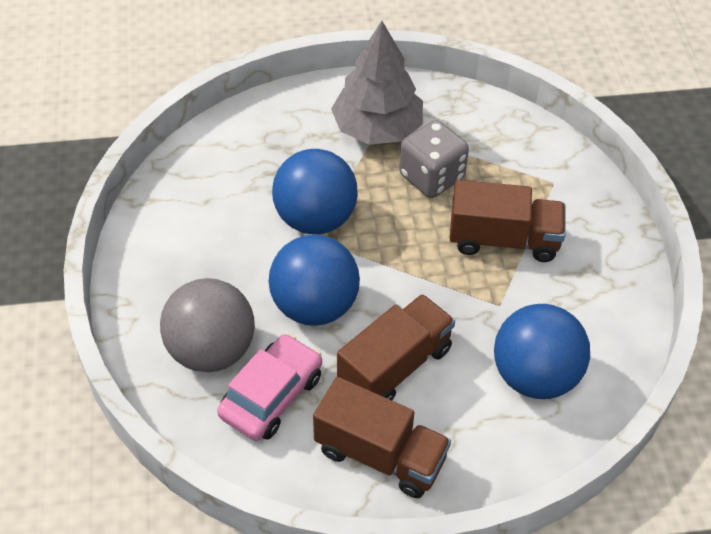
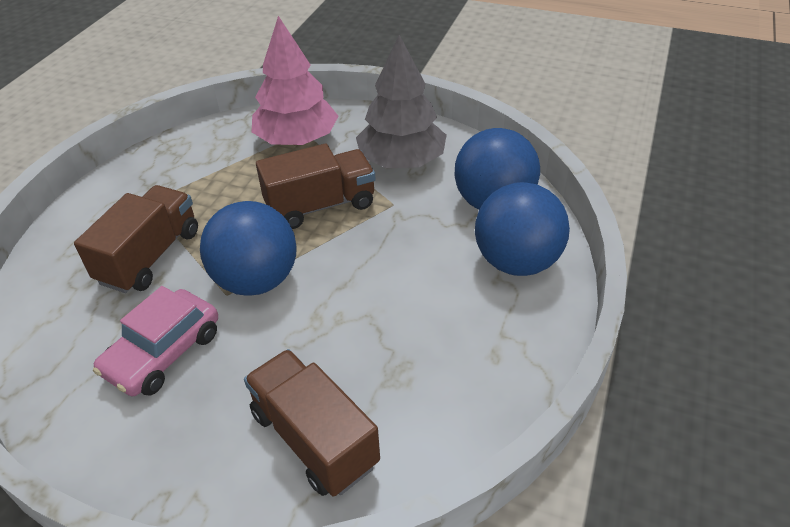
grey ball: 1 -> 0
grey dice: 1 -> 0
pink tree: 0 -> 1

